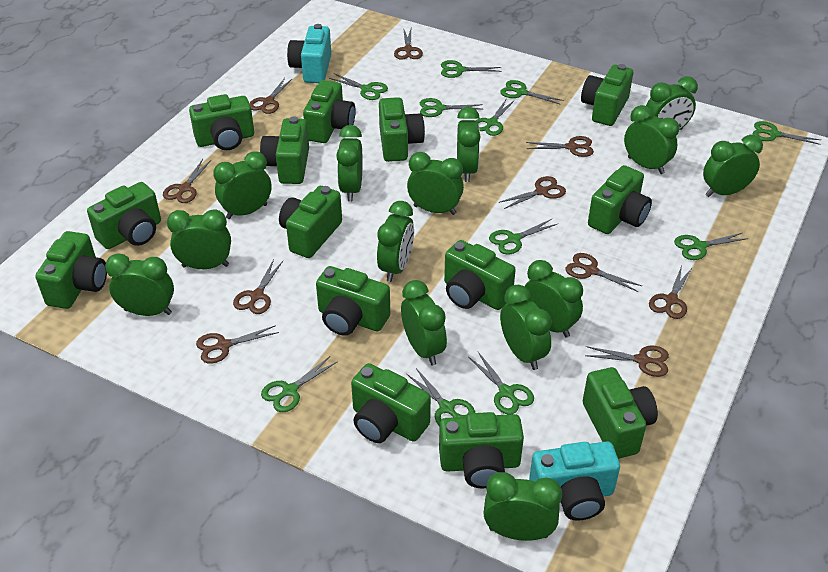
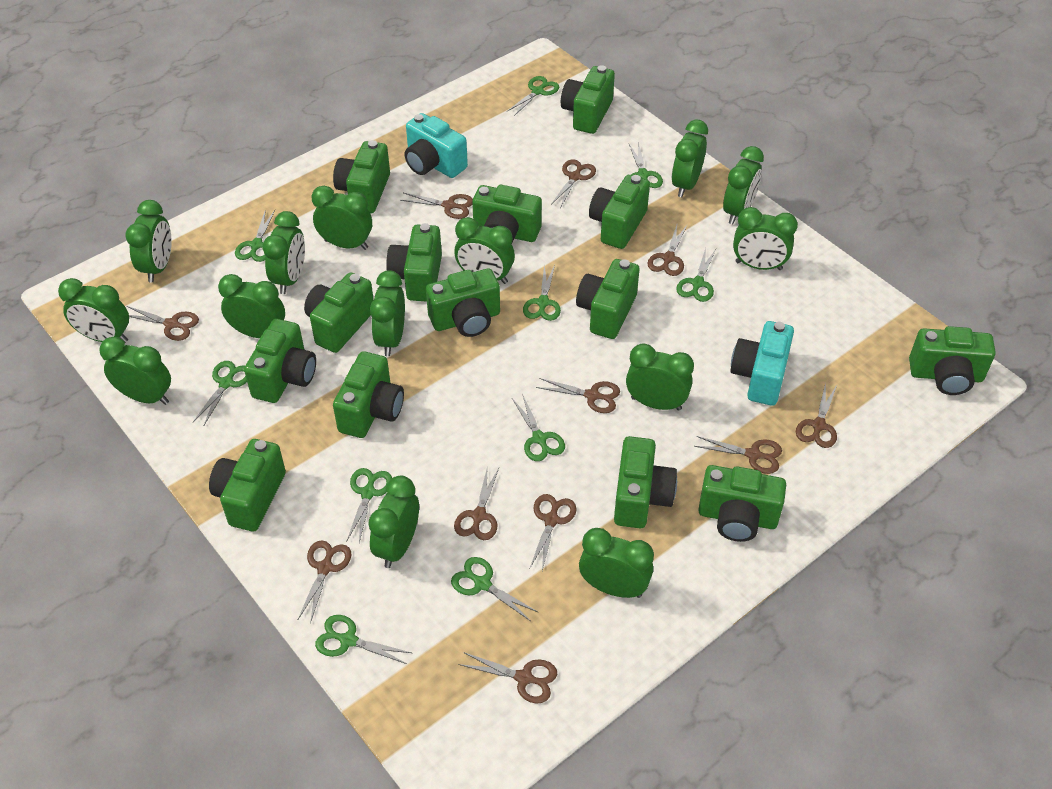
brown scissors: 10 -> 11
green scissors: 11 -> 10

